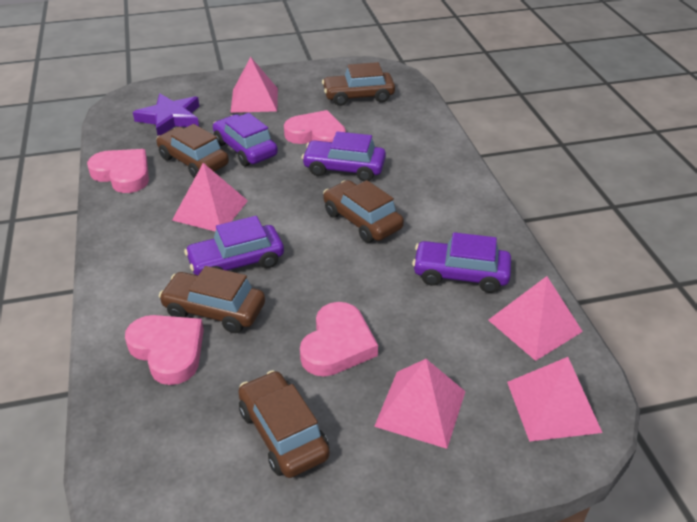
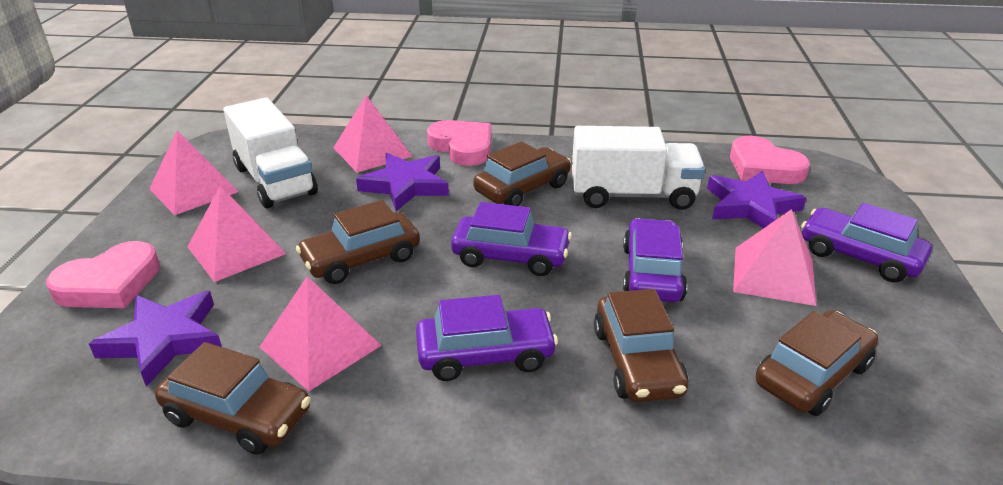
pink heart: 4 -> 3
purple star: 1 -> 3
white truck: 0 -> 2

